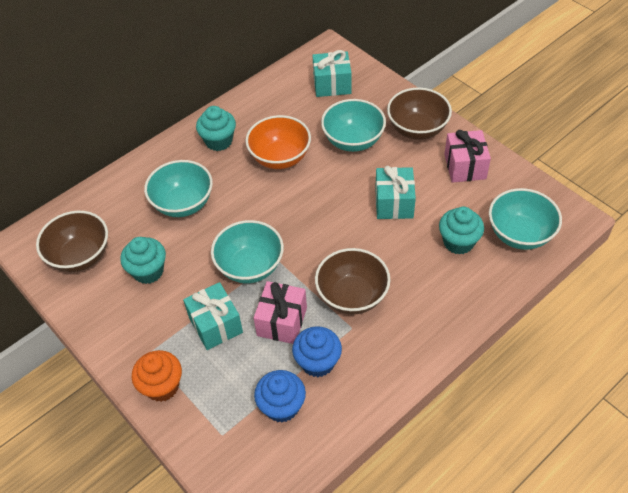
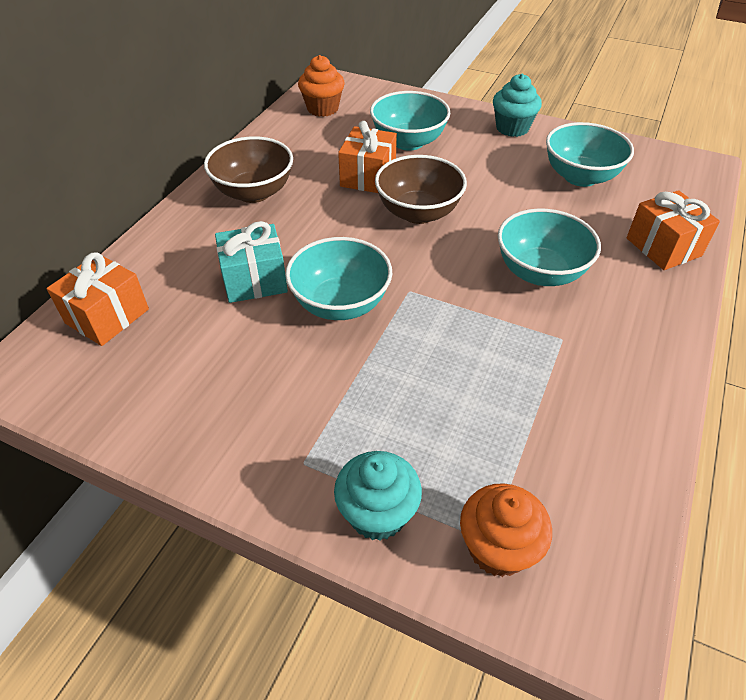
blue cupcake: 2 -> 0
brown bowl: 3 -> 2
orange bowl: 1 -> 0
orange cupcake: 1 -> 2
orange gift: 0 -> 3
pink gift: 2 -> 0
turquoise cupcake: 3 -> 2
turquoise gift: 3 -> 1

